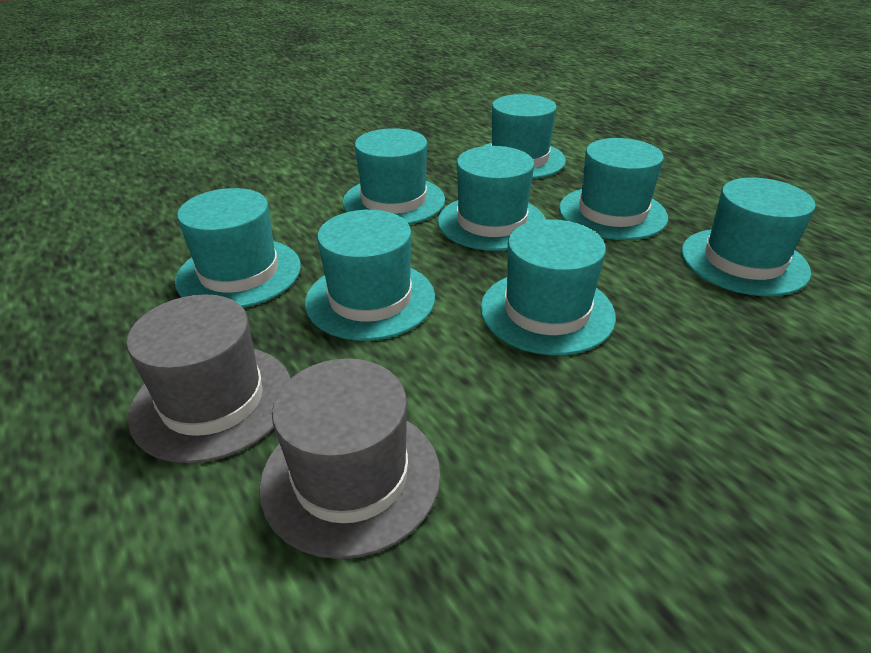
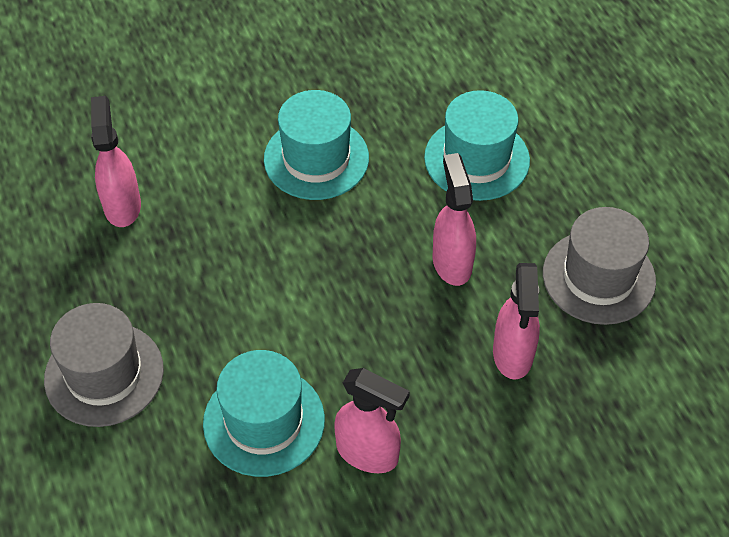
pink spray bottle: 0 -> 4
turquoise hat: 8 -> 3

